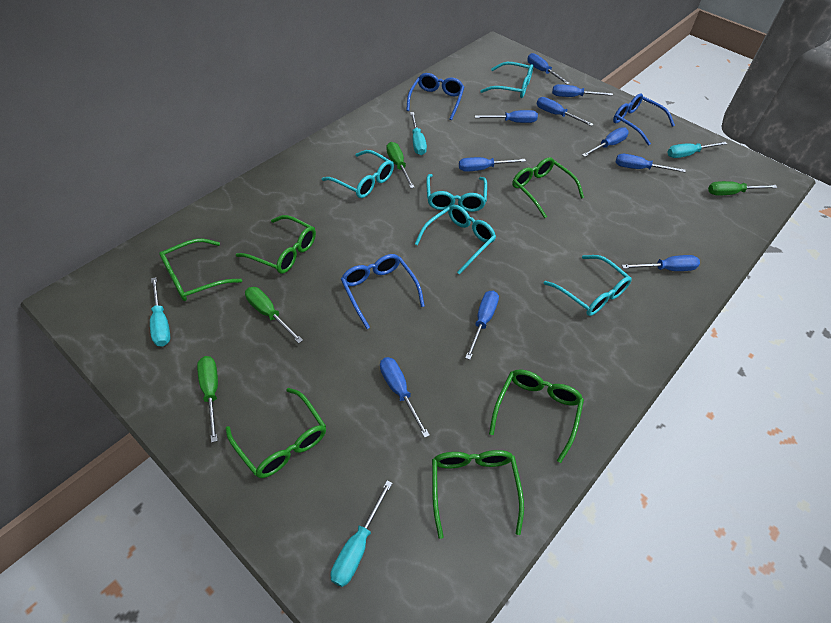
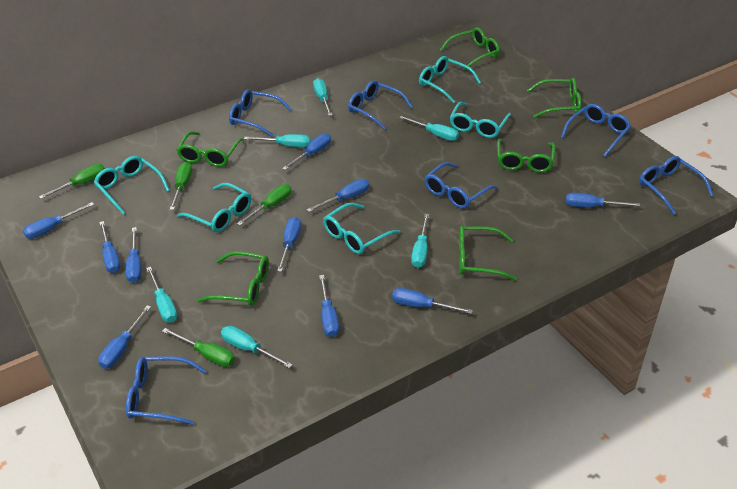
blue glasses: 3 -> 6
turquoise screwdriver: 4 -> 6

